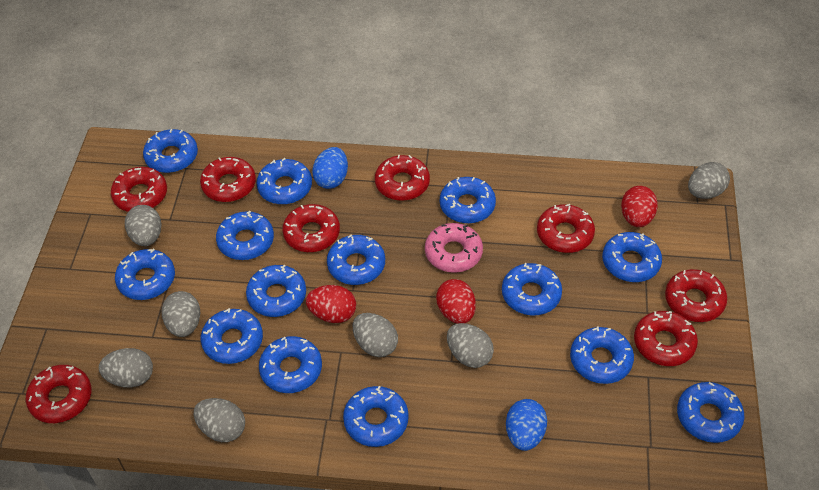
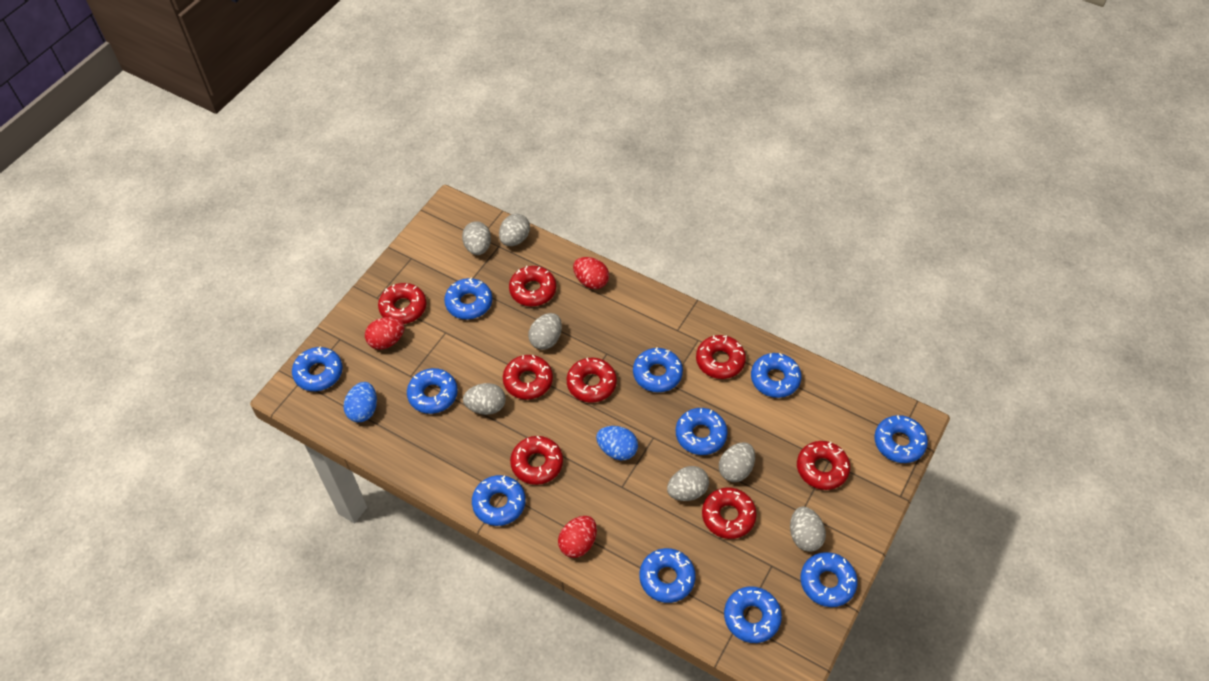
blue donut: 14 -> 11
pink donut: 1 -> 0

